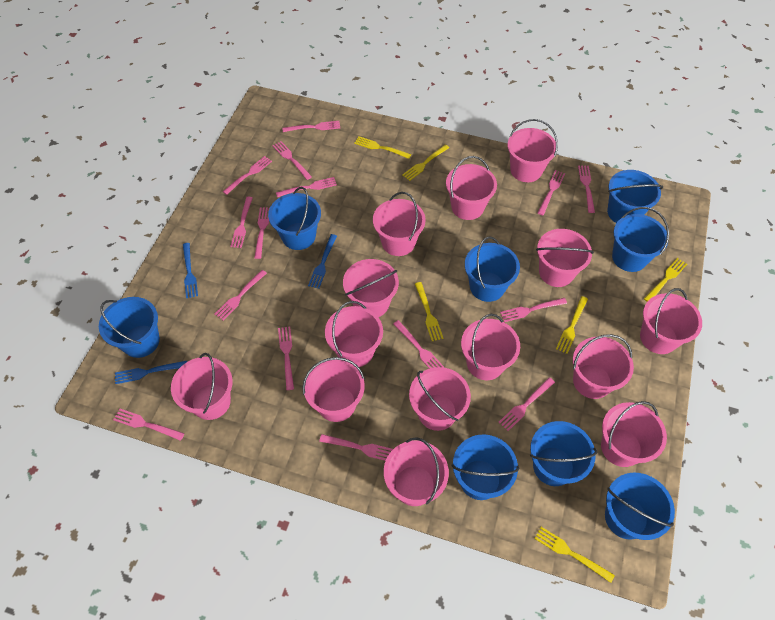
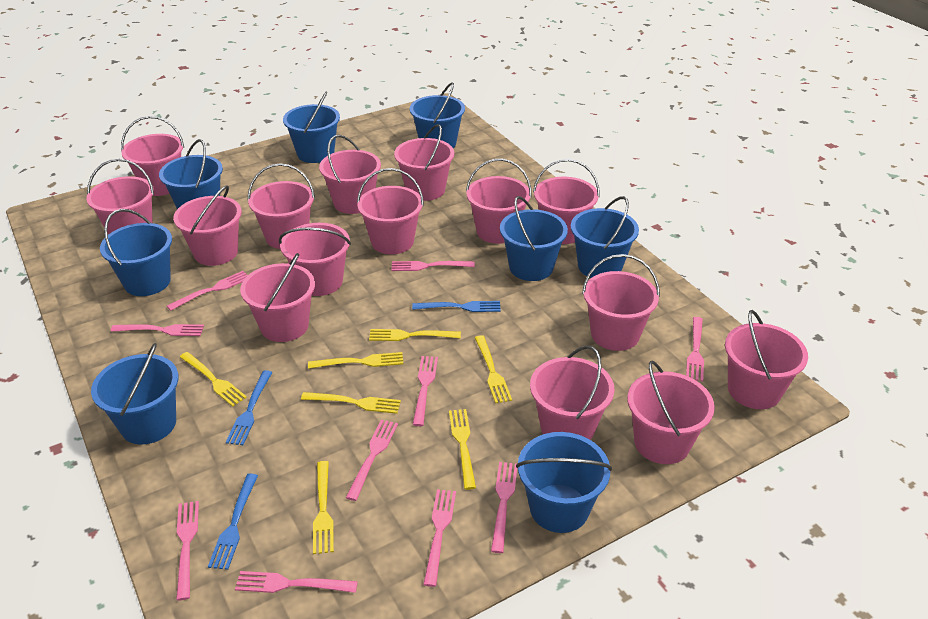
pink bucket: 14 -> 15
pink fork: 15 -> 10
yellow fork: 6 -> 7

